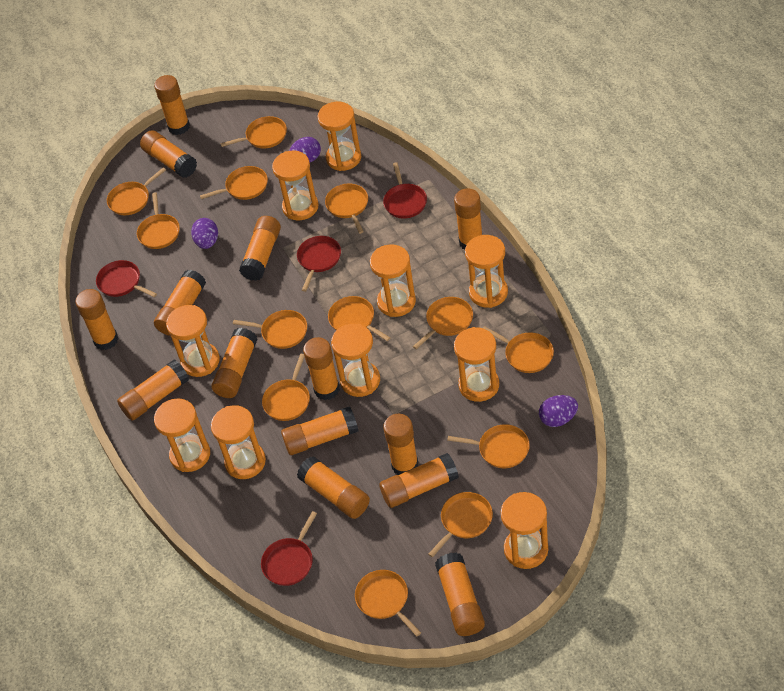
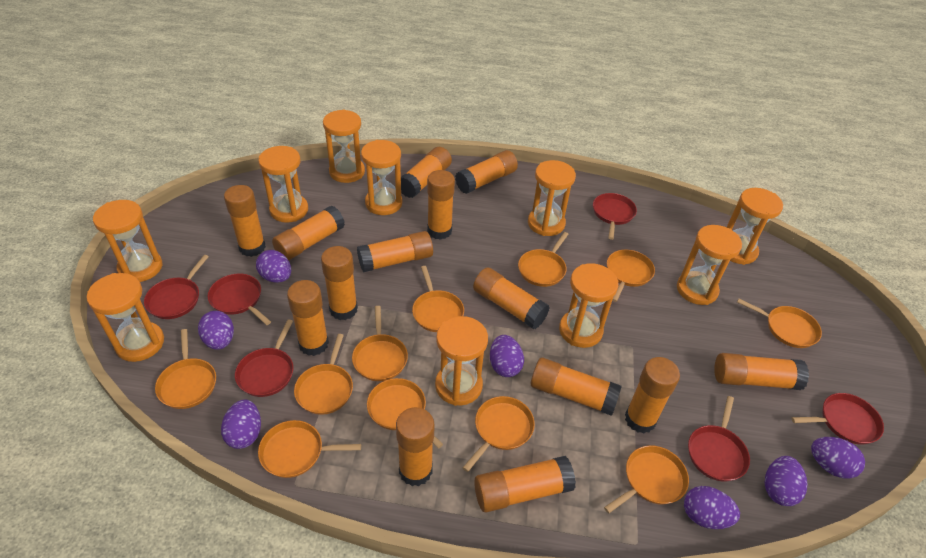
orange pan: 13 -> 11
purple egg: 3 -> 7
red pan: 4 -> 6

